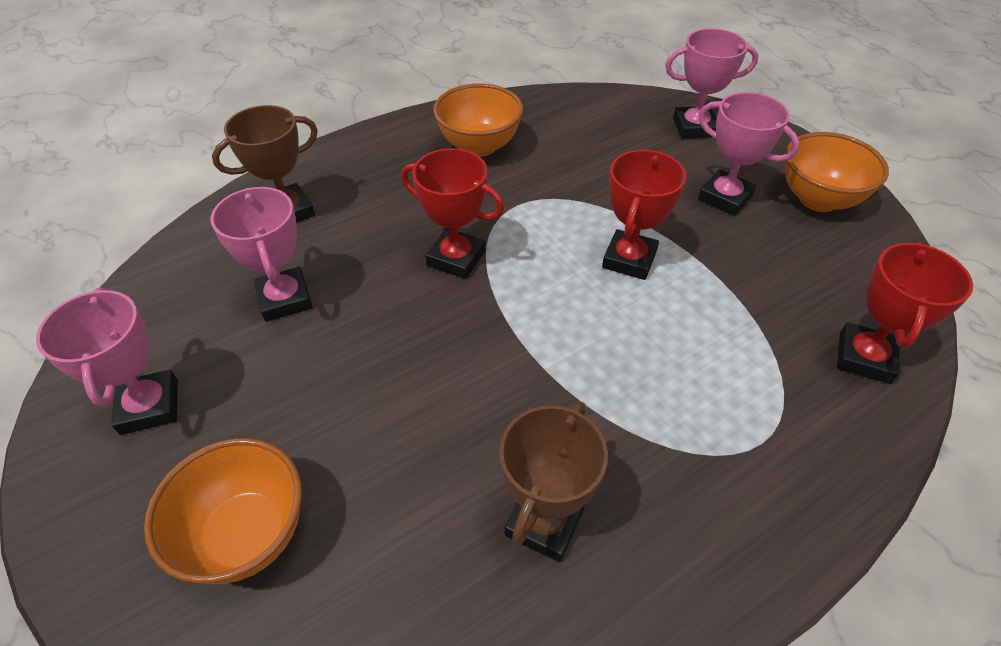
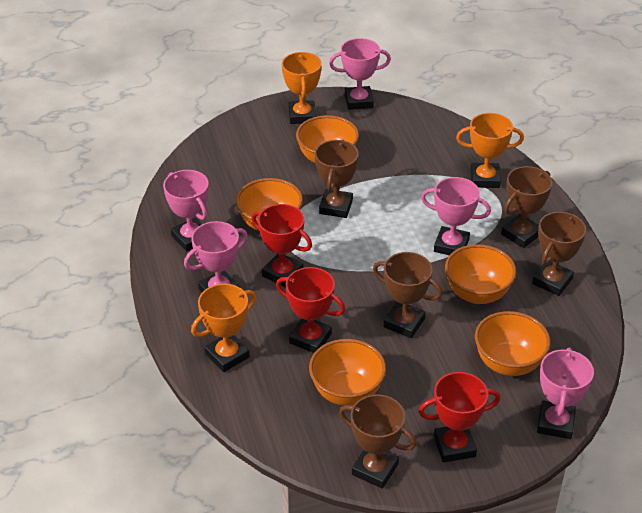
brown trophy: 2 -> 5
orange bowl: 3 -> 5
orange trophy: 0 -> 3
pink trophy: 4 -> 5

